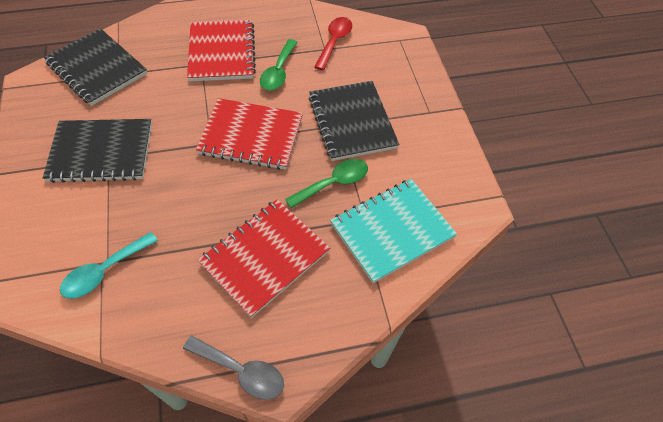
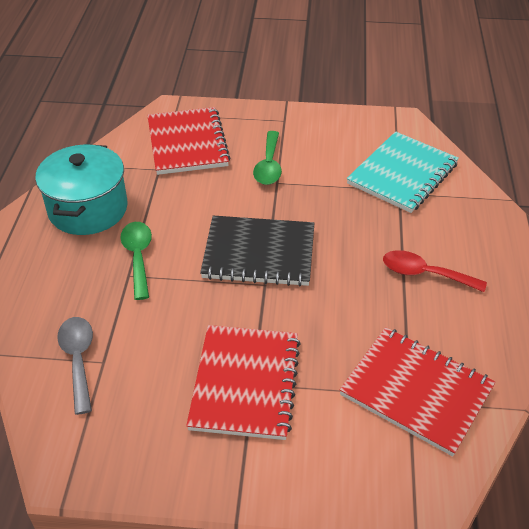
black notebook: 3 -> 1
turquoise pot: 0 -> 1
turquoise spoon: 1 -> 0

